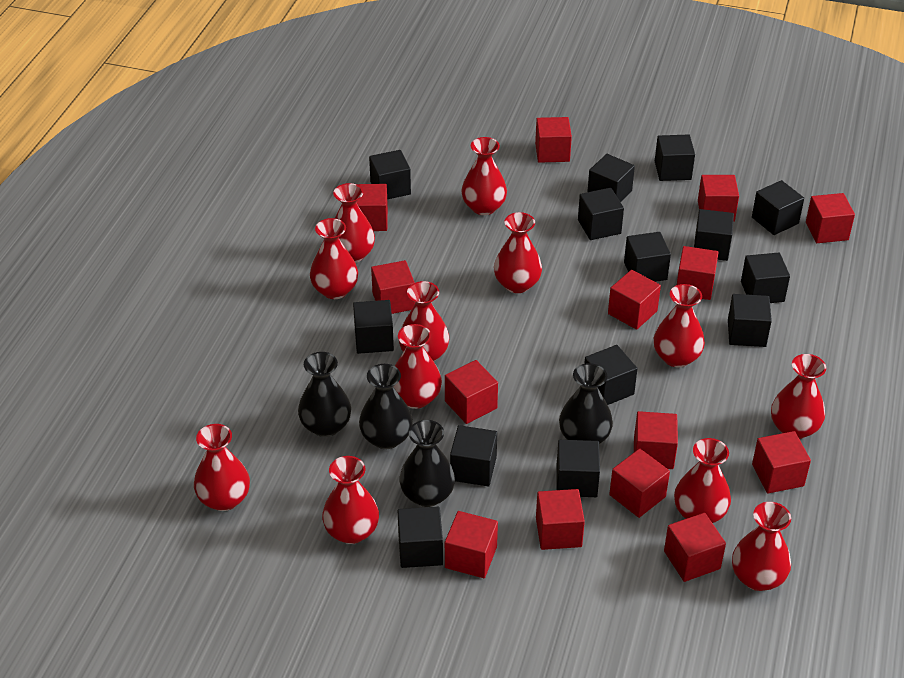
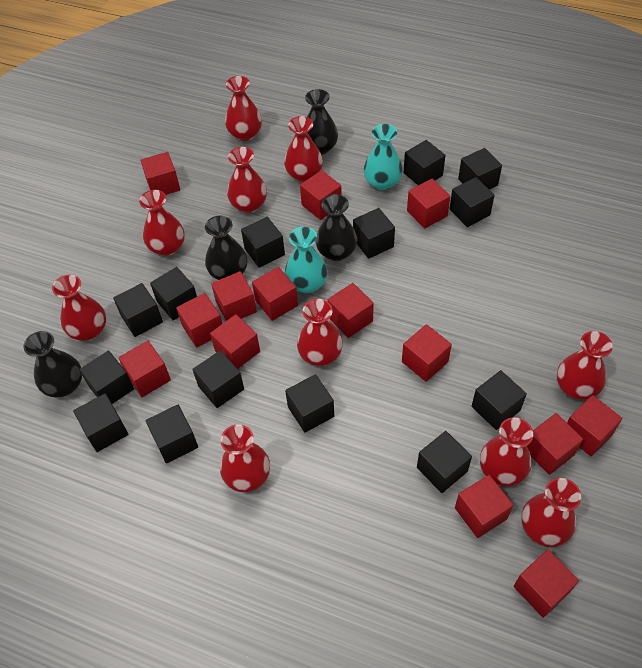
red vase: 12 -> 10
turquoise vase: 0 -> 2

